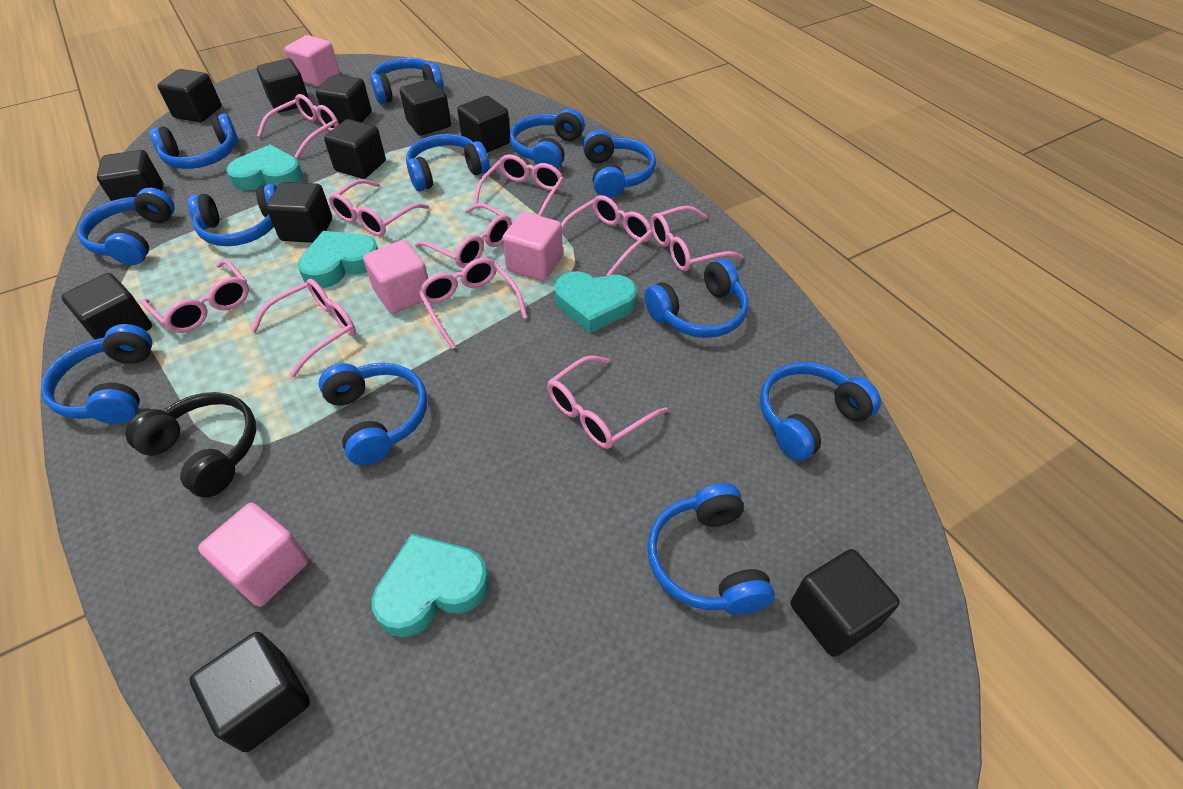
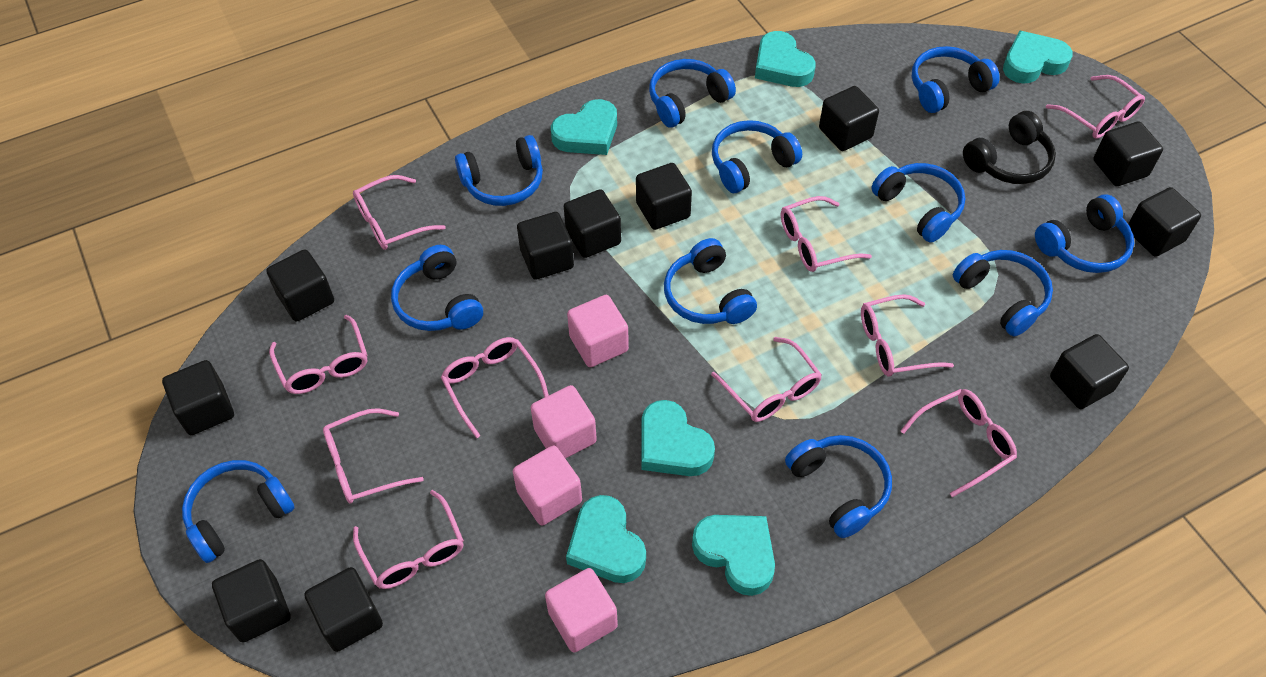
blue headphones: 12 -> 11
turquoise heart: 4 -> 6

